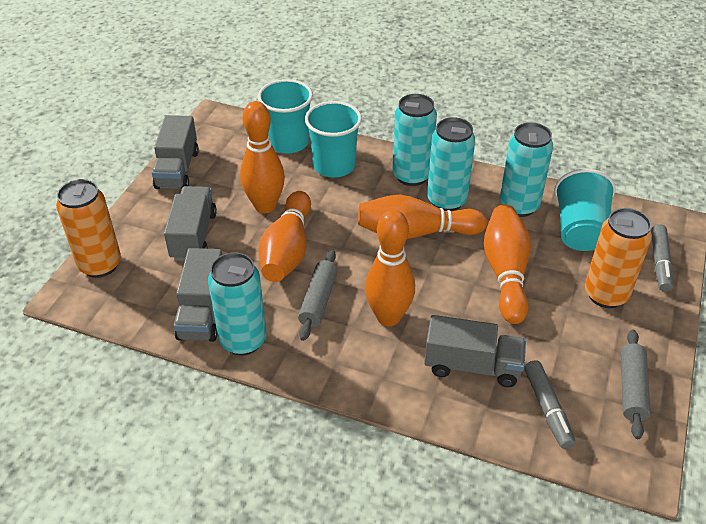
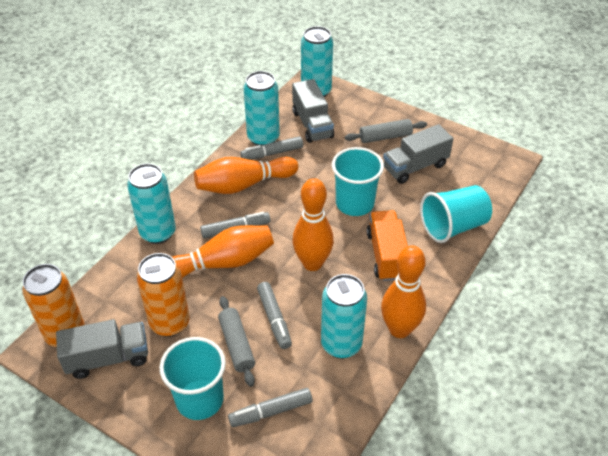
grey marker: 2 -> 4
grey truck: 4 -> 3
orange bowling pin: 5 -> 4
orange truck: 0 -> 1

